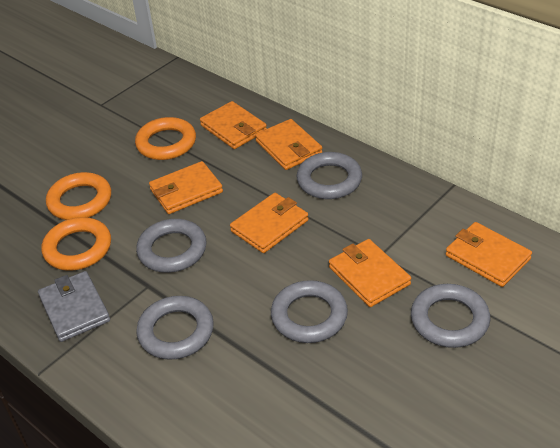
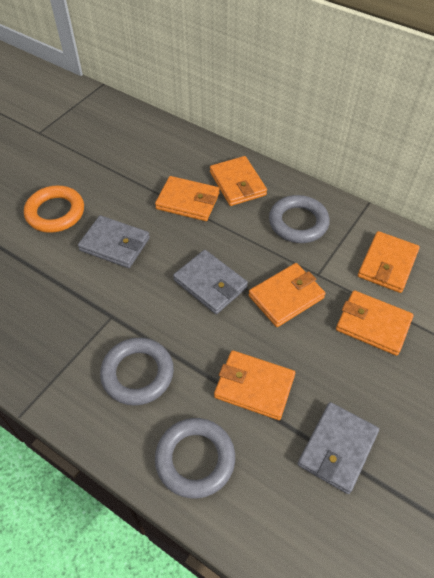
grey ring: 5 -> 3
grey wallet: 1 -> 3
orange ring: 3 -> 1

